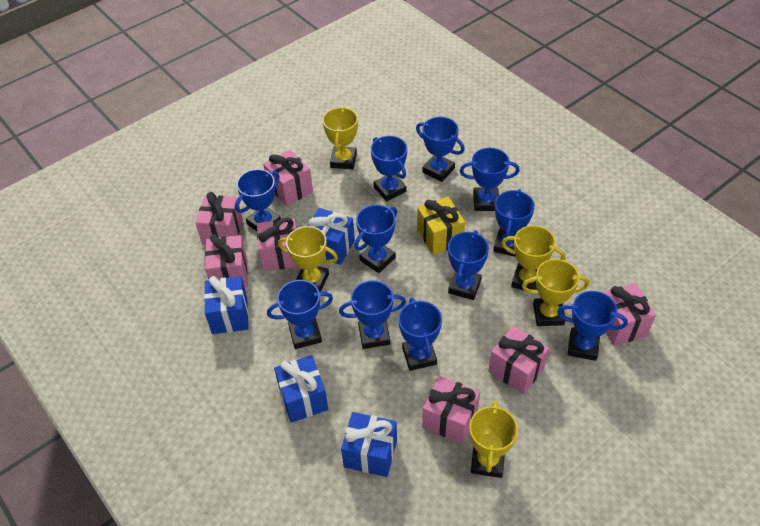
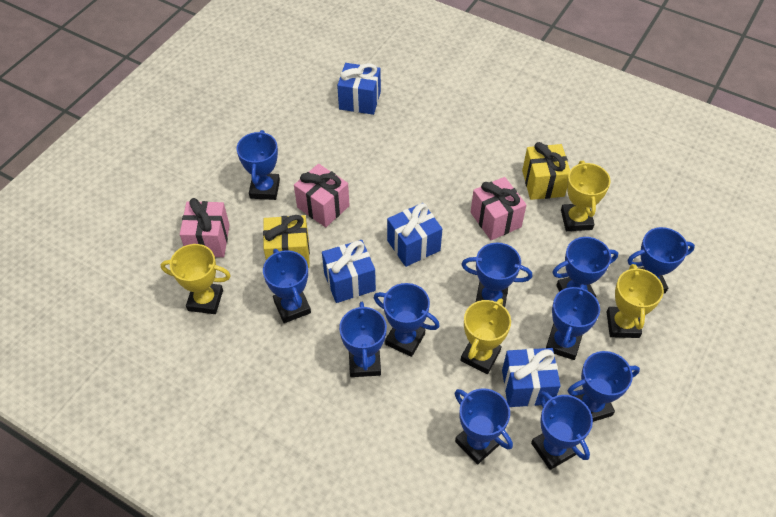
pink gift: 7 -> 3
yellow gift: 1 -> 2
yellow trophy: 5 -> 4

